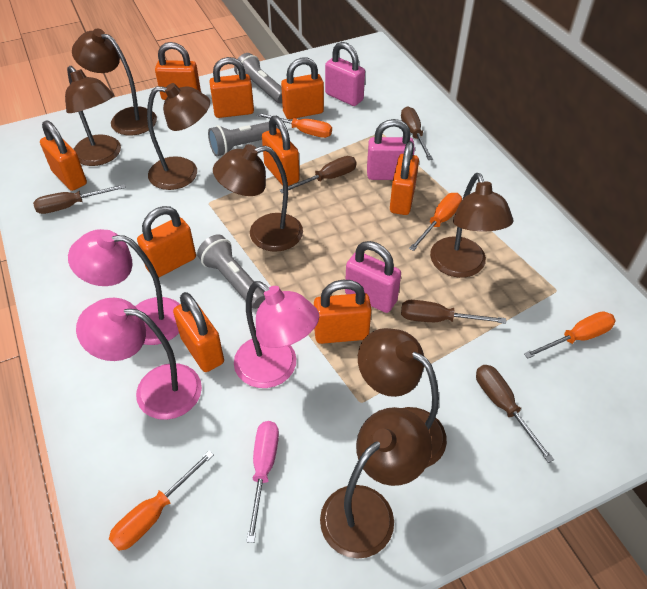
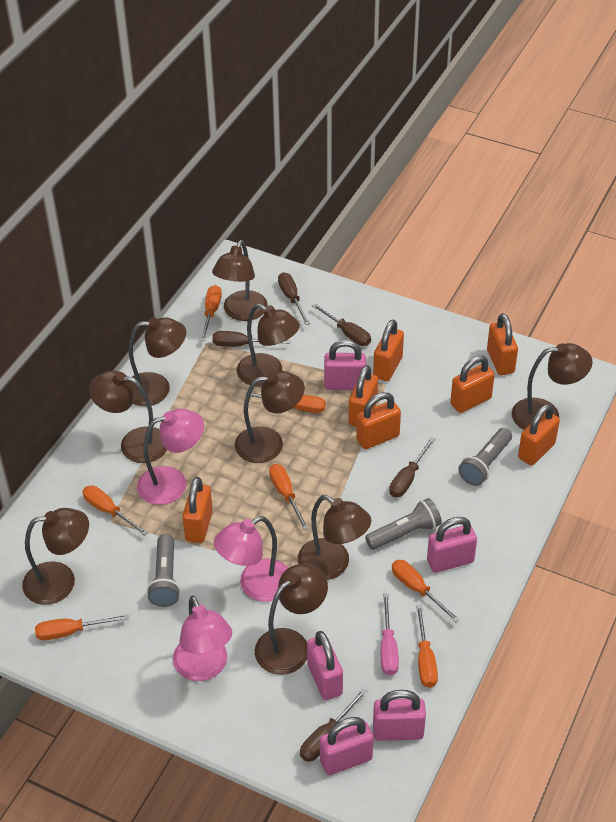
brown lamp: 7 -> 9
orange padlock: 9 -> 7
orange screwdriver: 4 -> 7
pink padlock: 3 -> 5

